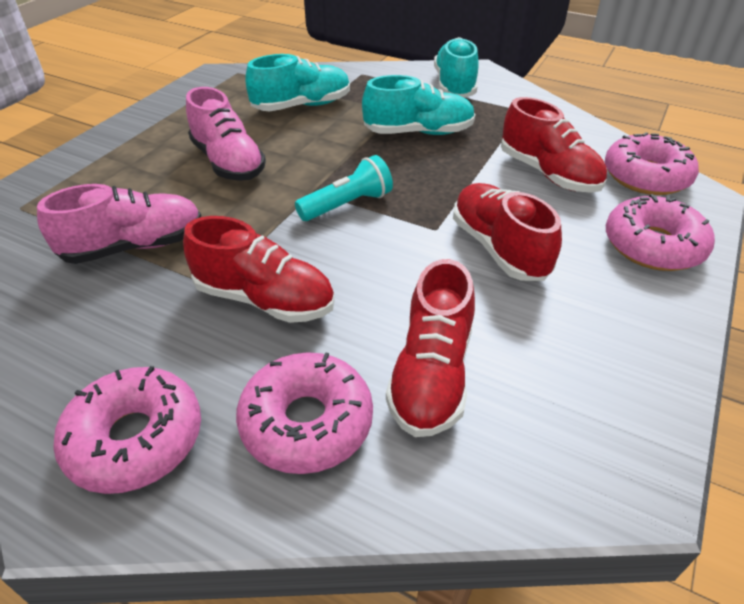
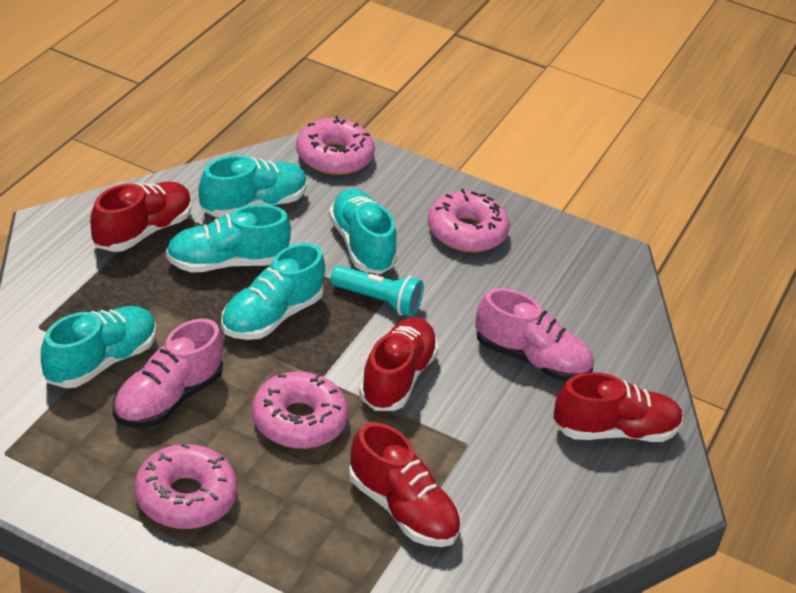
turquoise shoe: 3 -> 5

